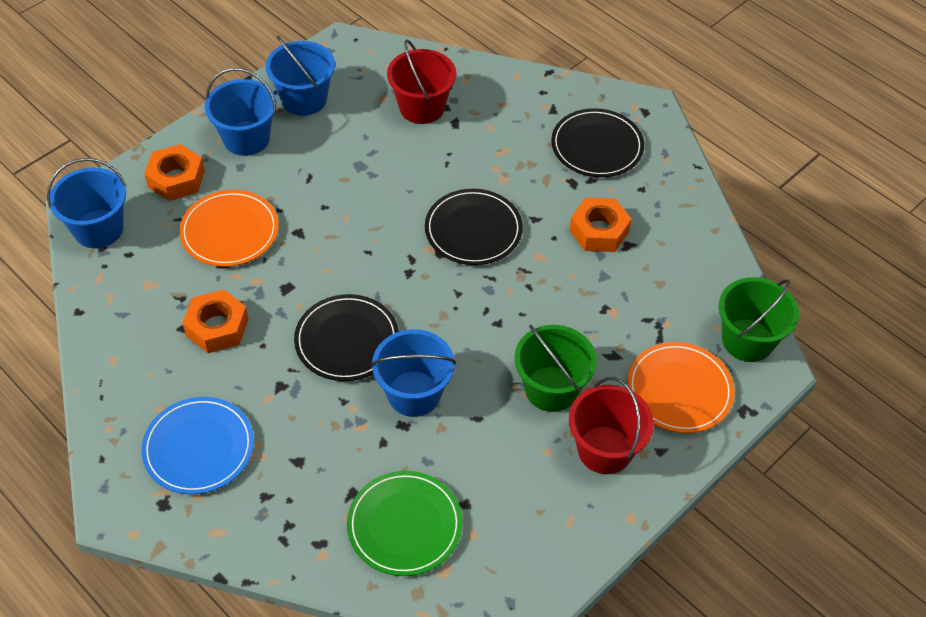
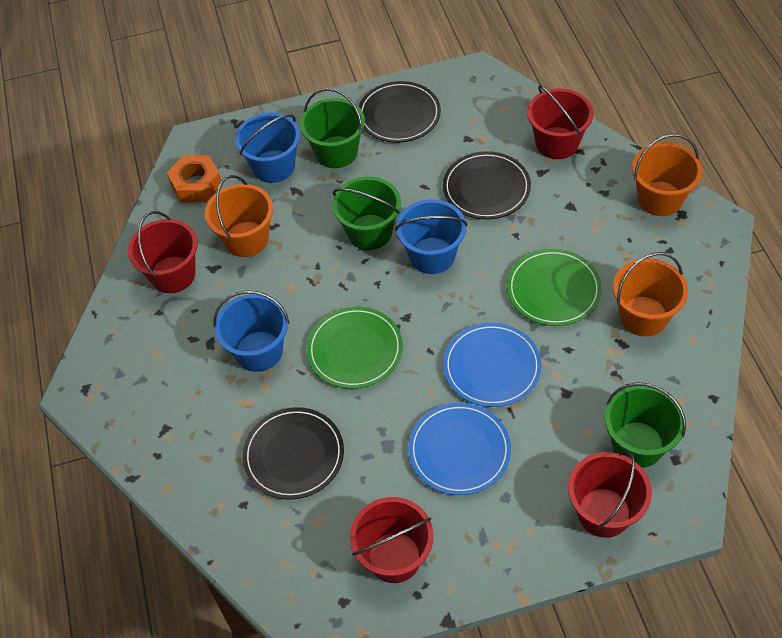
blue bucket: 4 -> 3
blue plate: 1 -> 2
green bucket: 2 -> 3
green plate: 1 -> 2
orange bucket: 0 -> 3
orange nut: 3 -> 1
orange plate: 2 -> 0
red bucket: 2 -> 4

